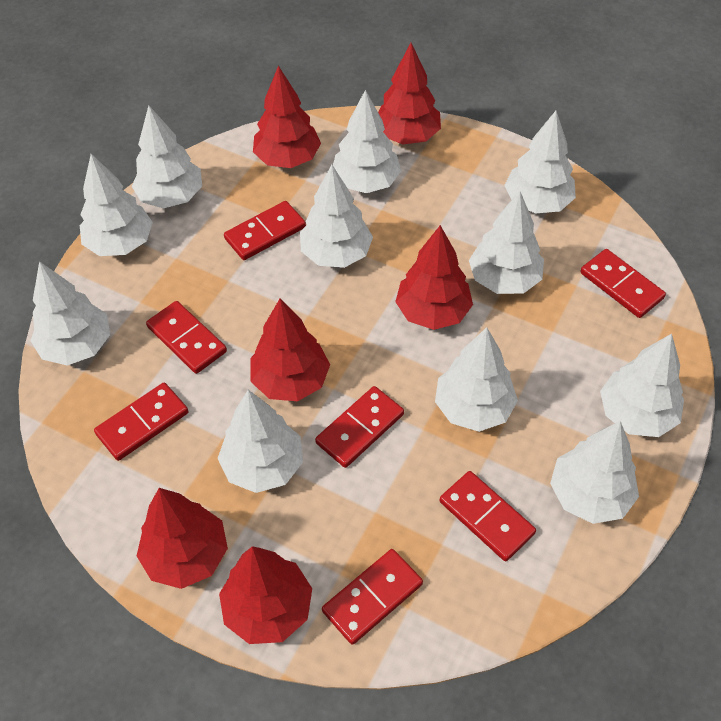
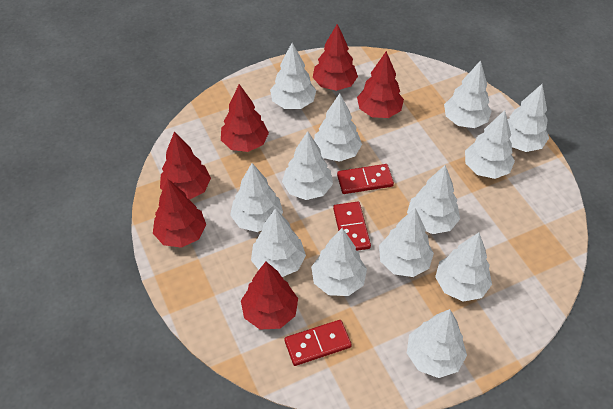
red domino: 7 -> 3
white tree: 11 -> 13

